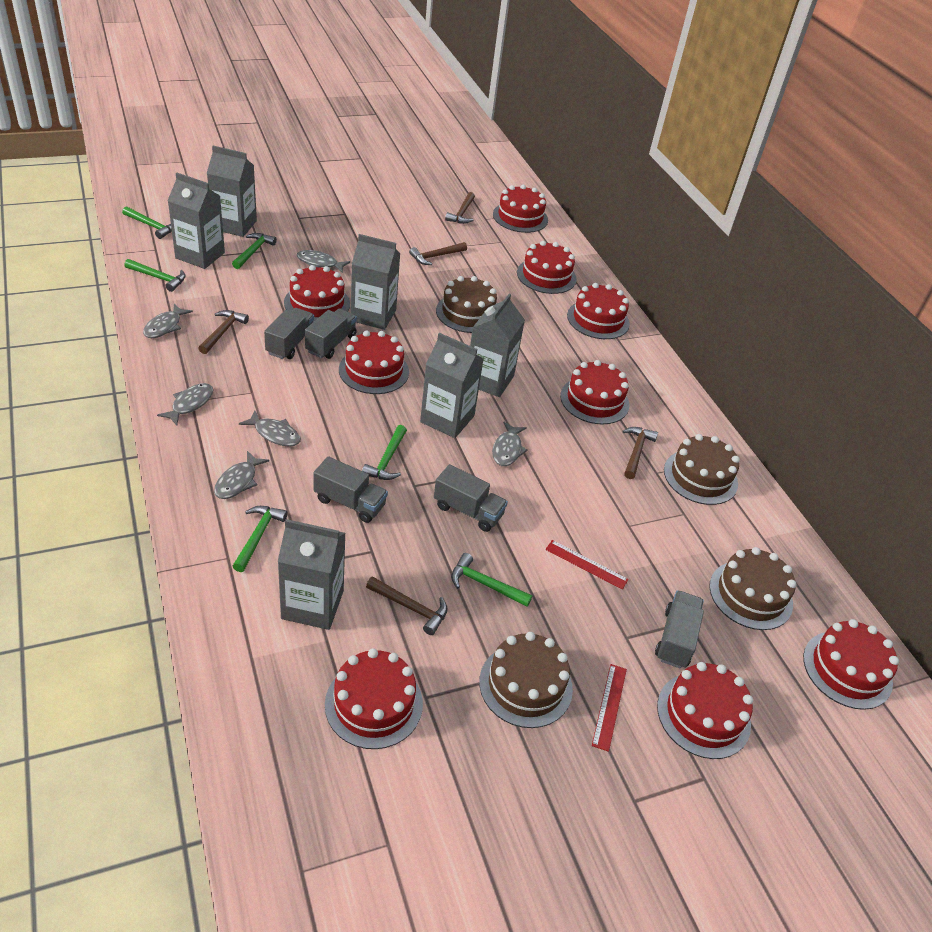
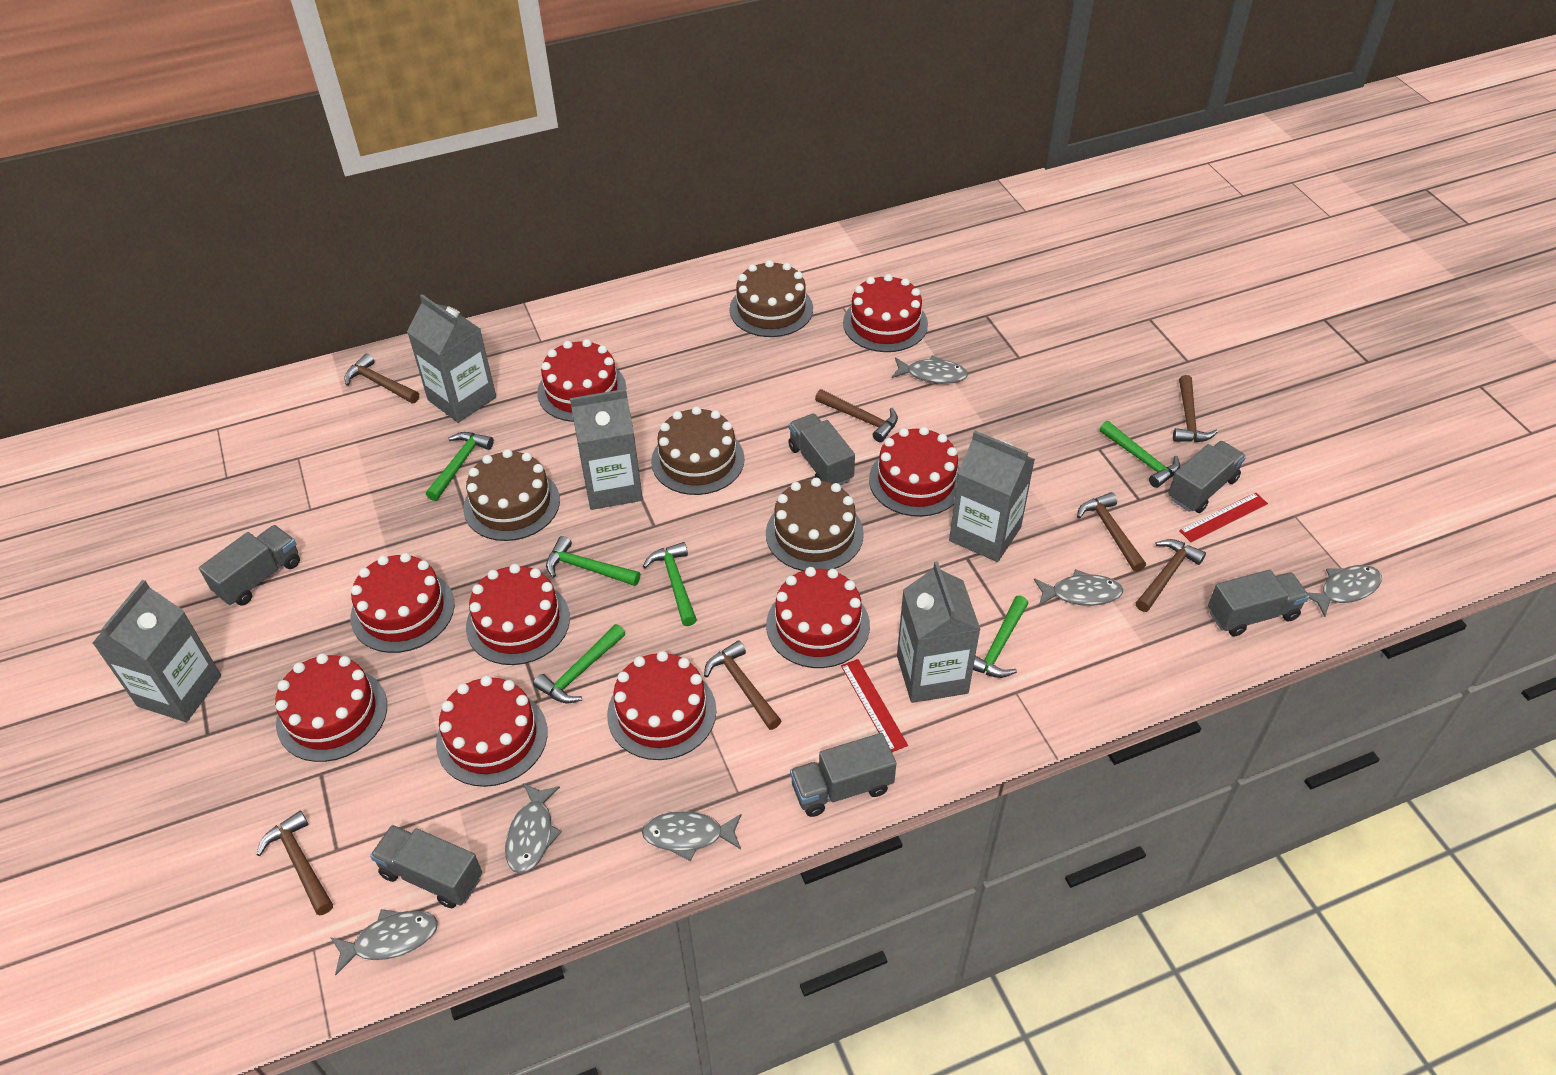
brown hammer: 5 -> 7
grey carton: 6 -> 5
grey truck: 5 -> 6

